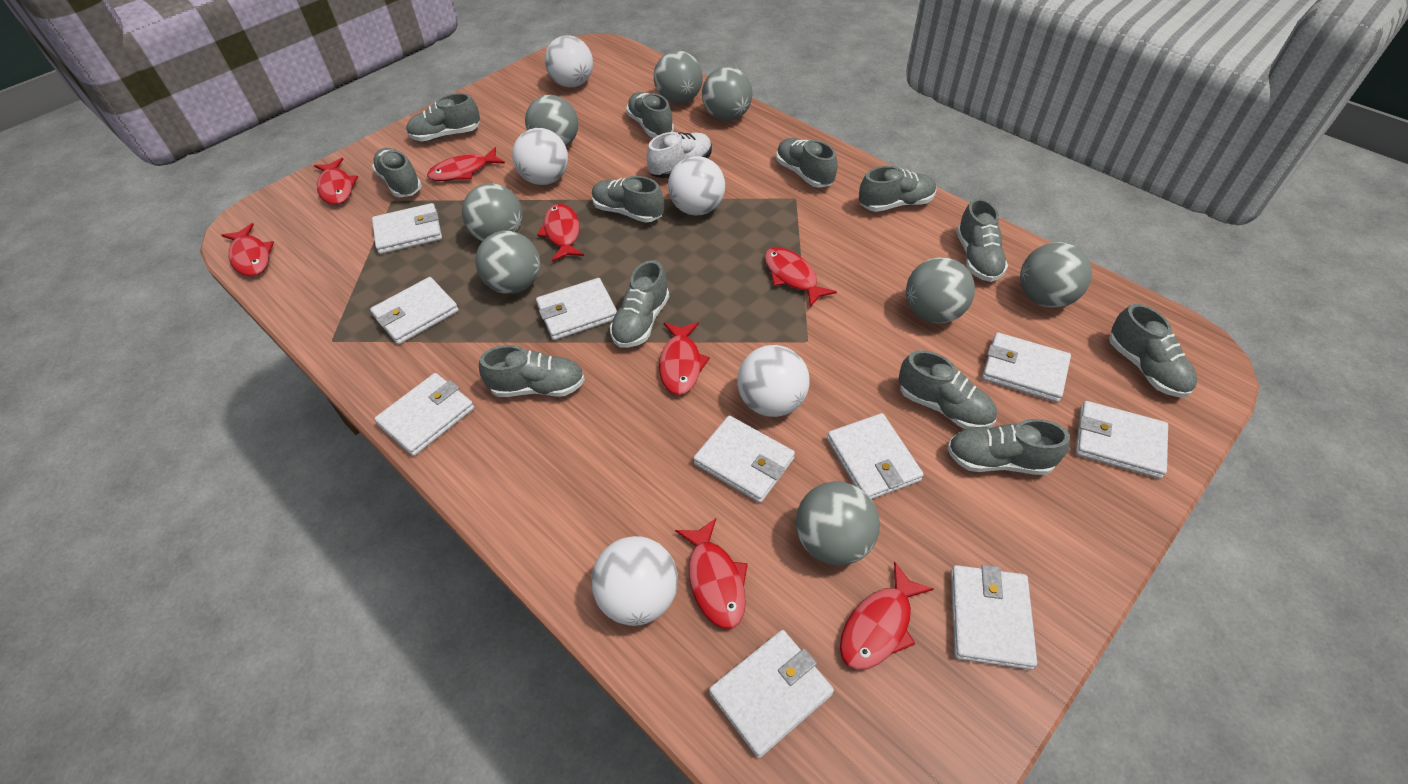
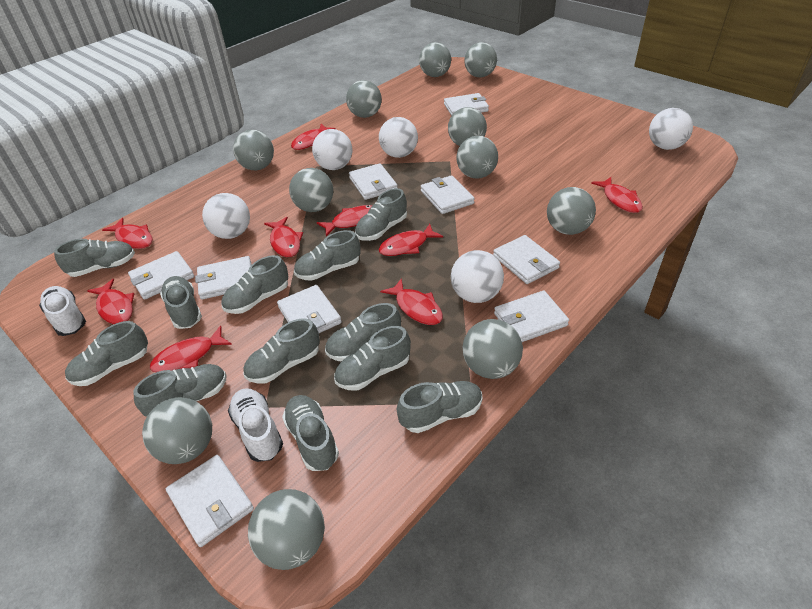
grey ball: 8 -> 11
red fish: 8 -> 9
white shoe: 1 -> 2
white wallet: 10 -> 9

